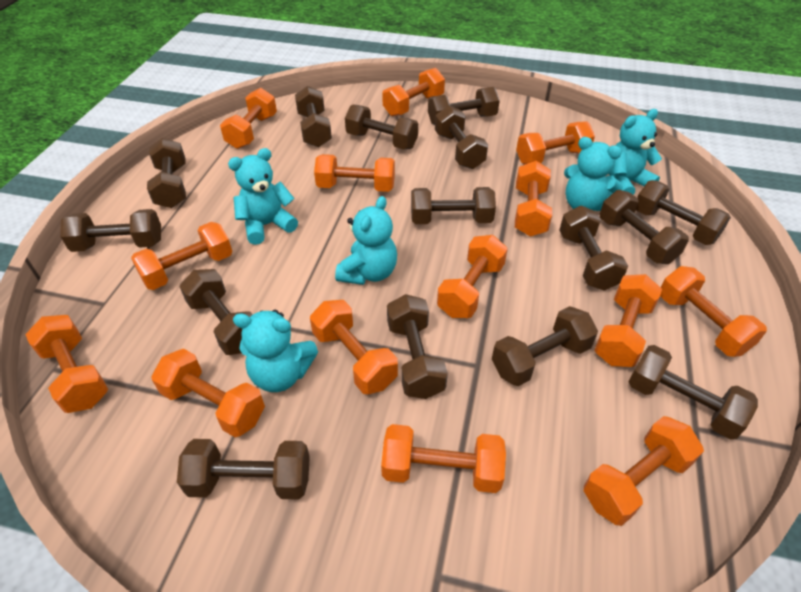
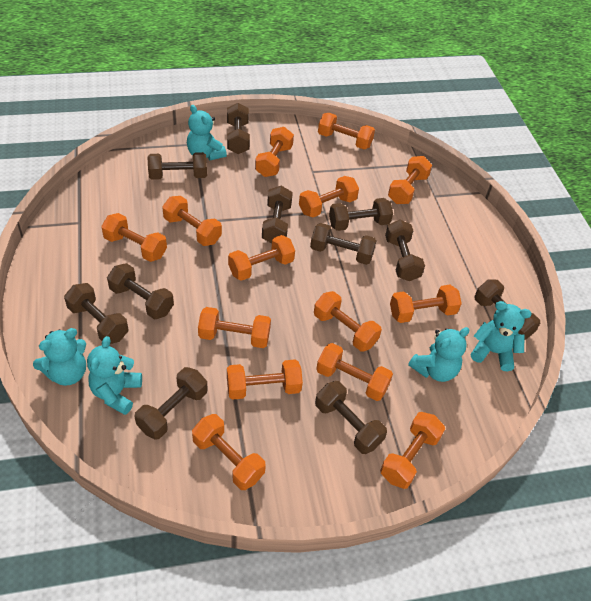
brown dumbbell: 15 -> 11

